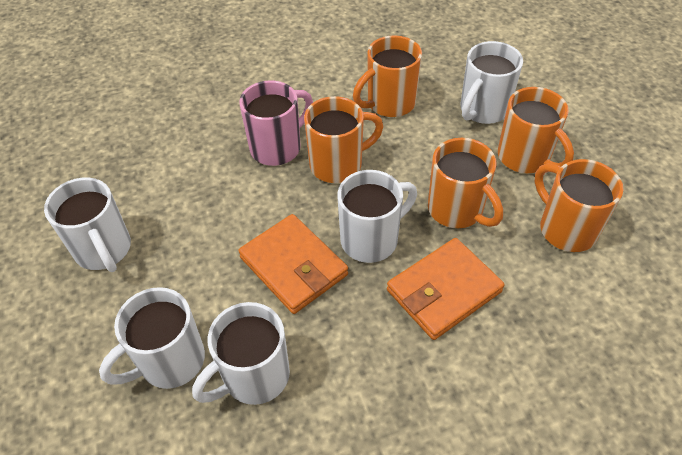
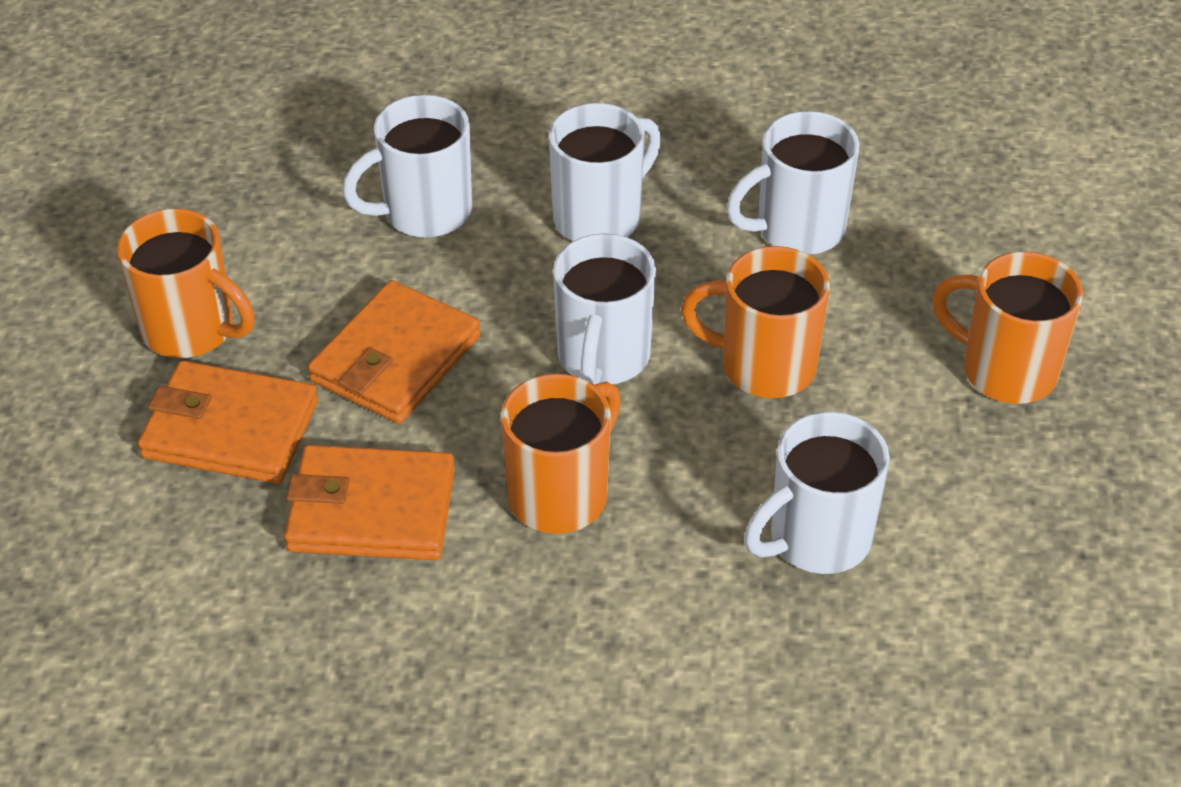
orange mug: 5 -> 4
orange wallet: 2 -> 3
pink mug: 1 -> 0

